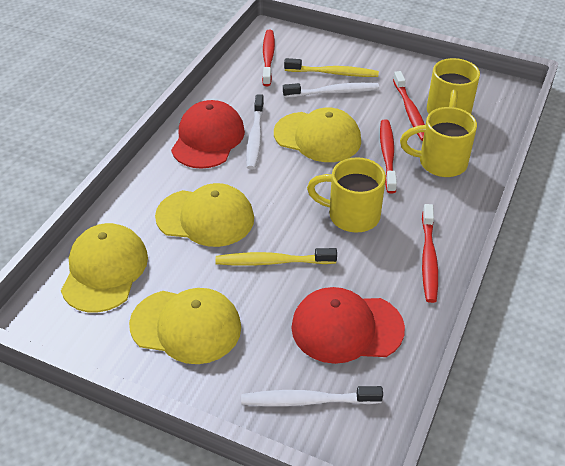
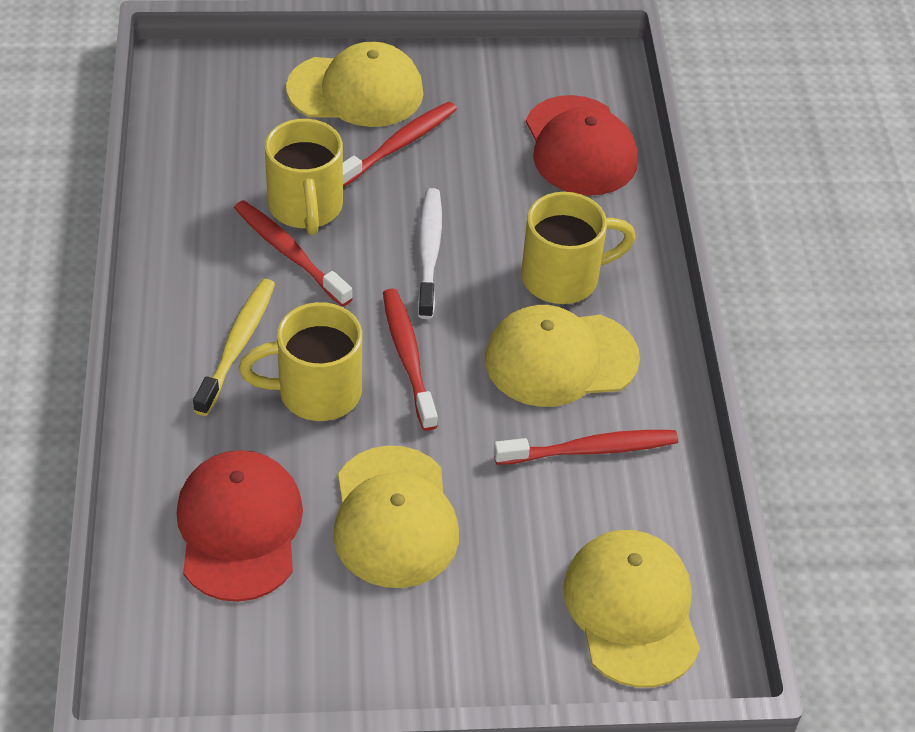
white toothbrush: 3 -> 1
yellow toothbrush: 2 -> 1

